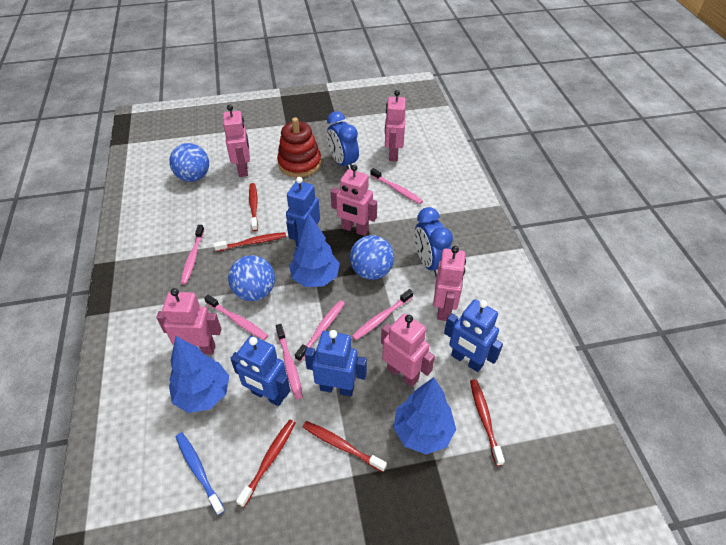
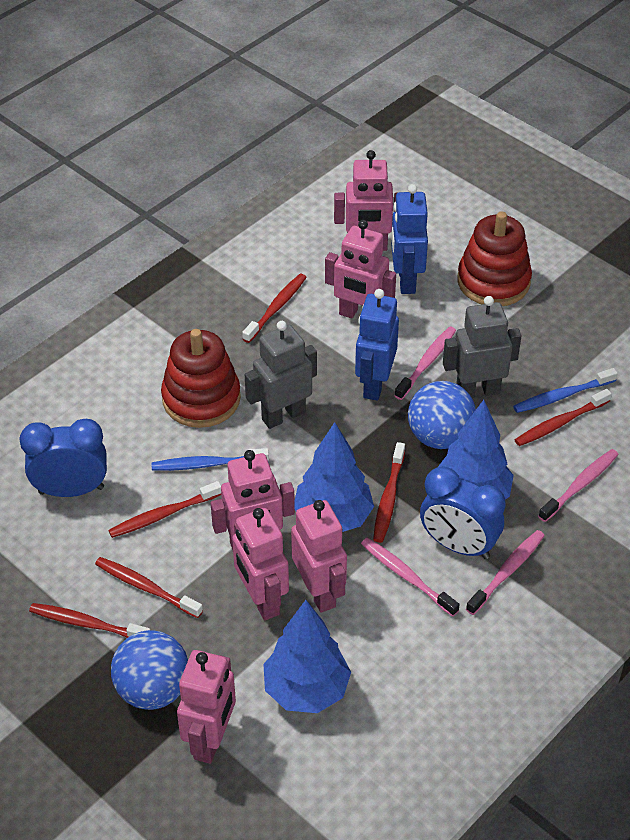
blue ball: 3 -> 2
blue robot: 4 -> 2
blue toothbrush: 1 -> 2
grey robot: 0 -> 2
pink toothbrush: 6 -> 4
red stacking toy: 1 -> 2
red toothbrush: 5 -> 6

